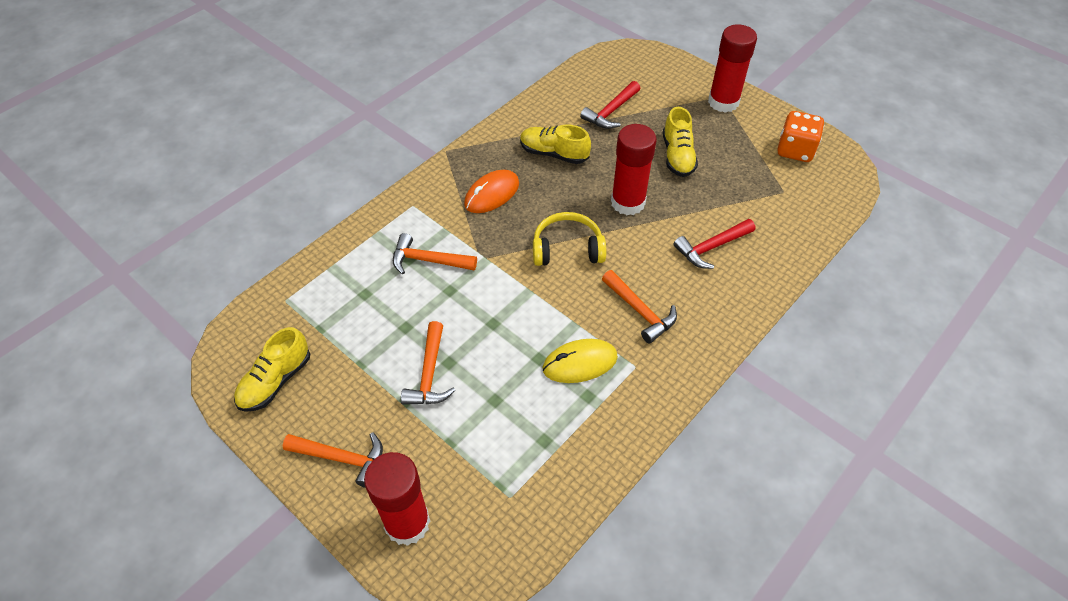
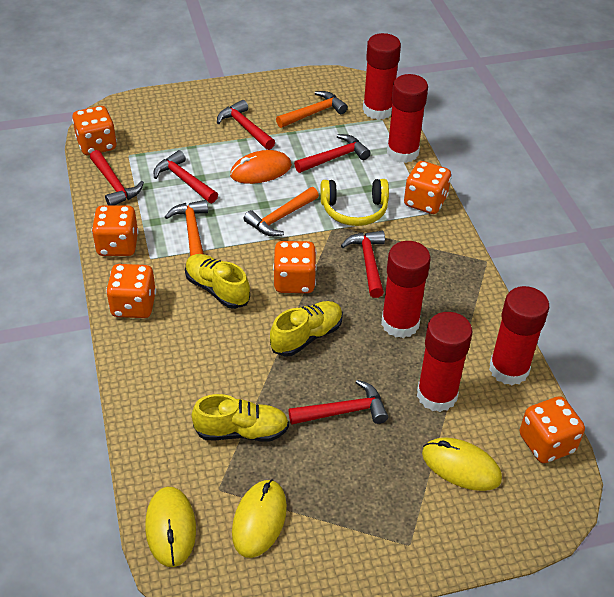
orange dice: 1 -> 6
orange hammer: 4 -> 3
red glue stick: 3 -> 5
red hammer: 2 -> 6
yellow mouse: 1 -> 3

